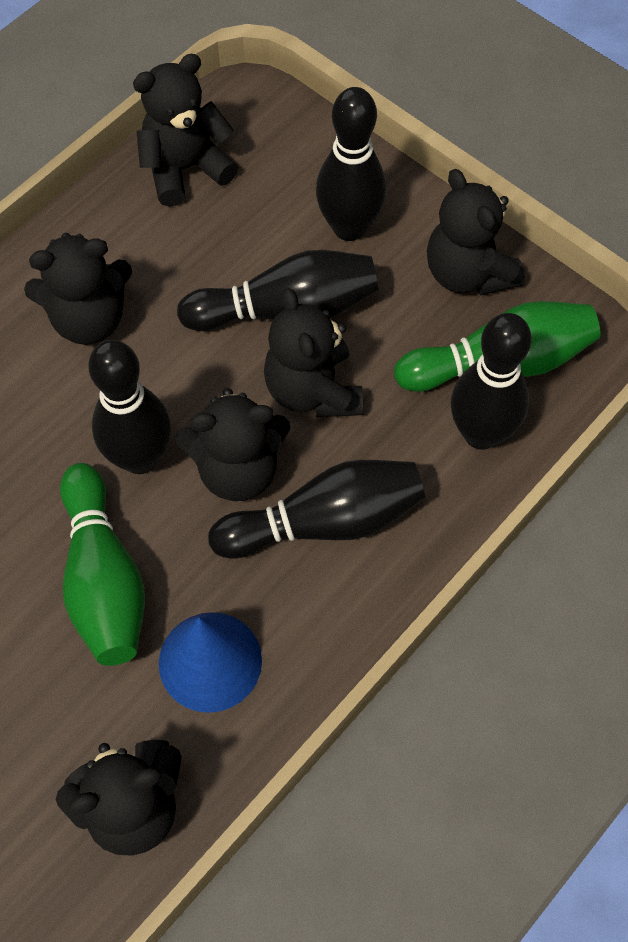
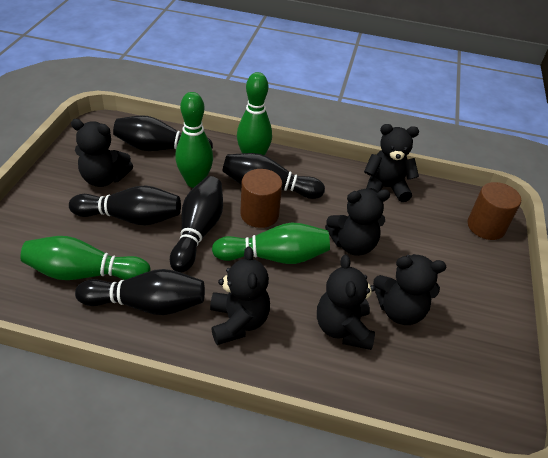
blue cone: 1 -> 0
brown cylinder: 0 -> 2
green bowling pin: 2 -> 4

